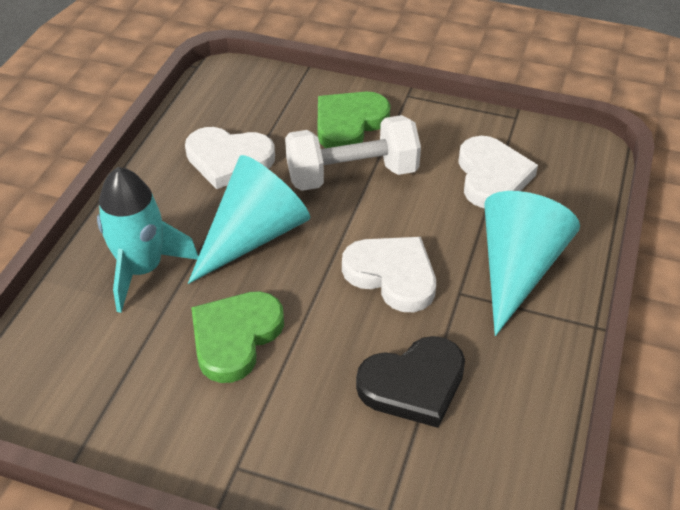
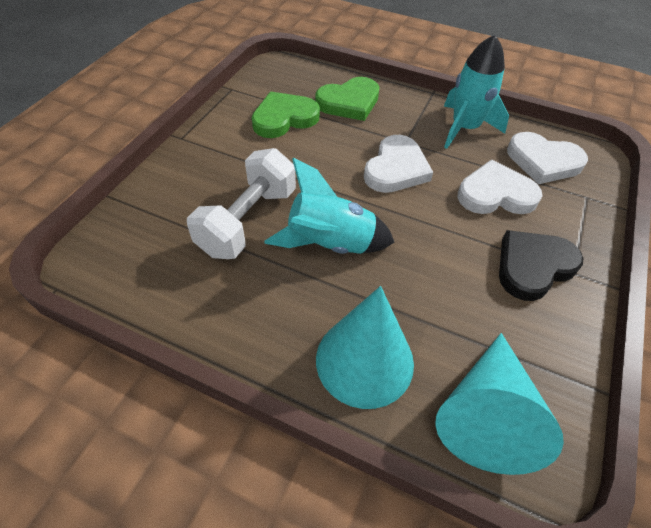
turquoise rocket: 1 -> 2

